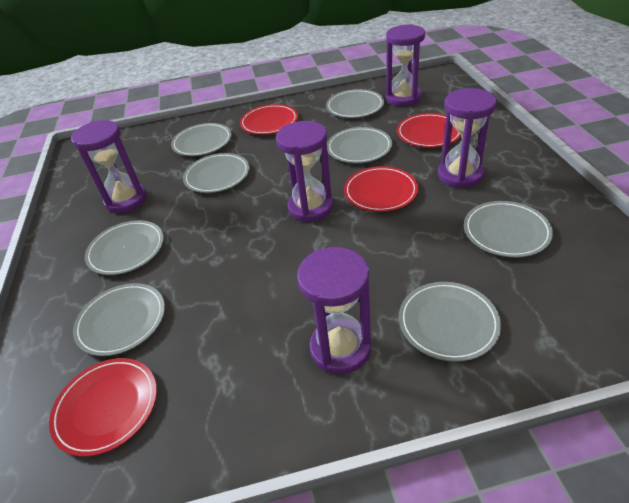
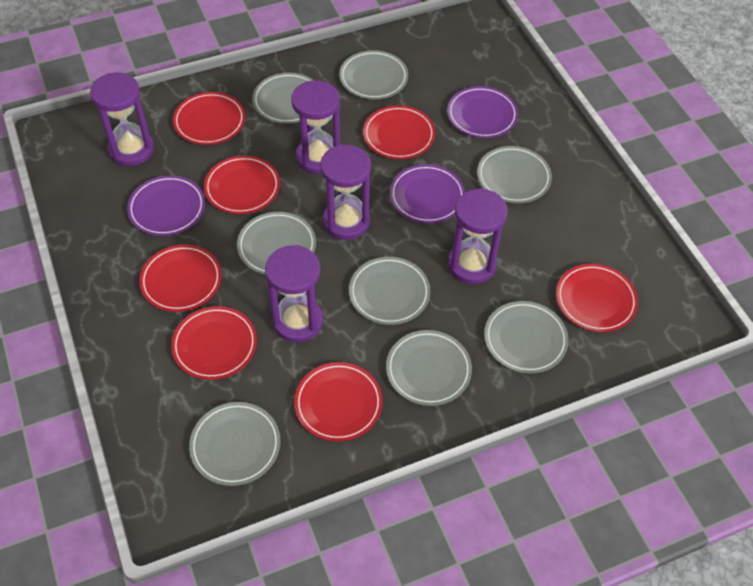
purple plate: 0 -> 3
red plate: 4 -> 7

